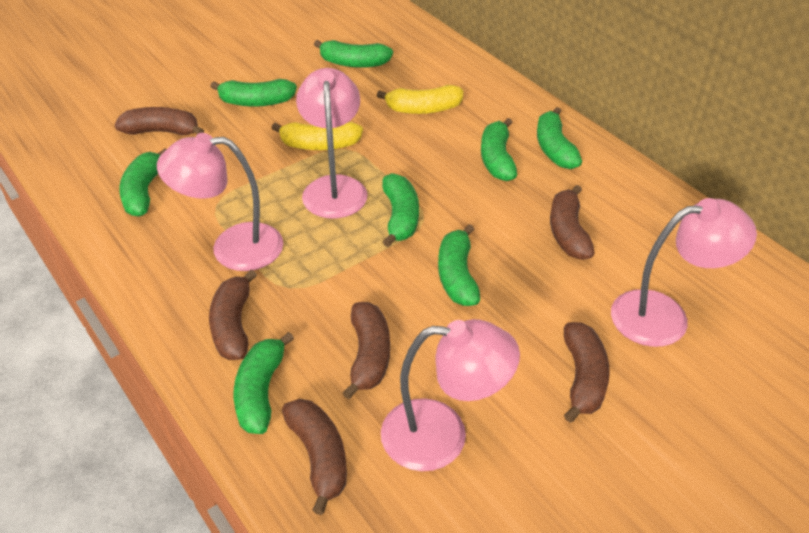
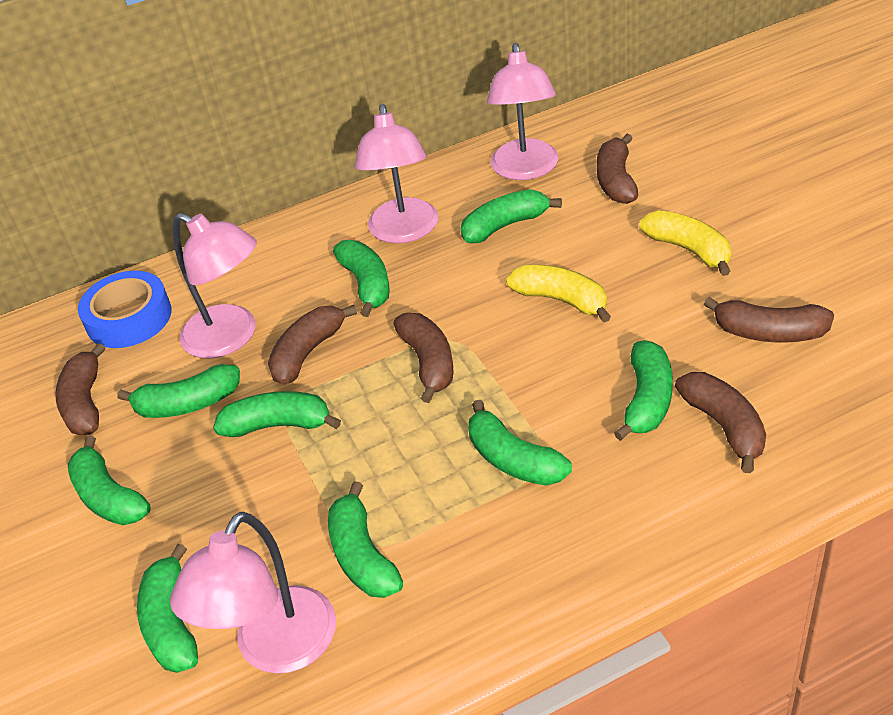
blue tape: 0 -> 1
green banana: 8 -> 9

